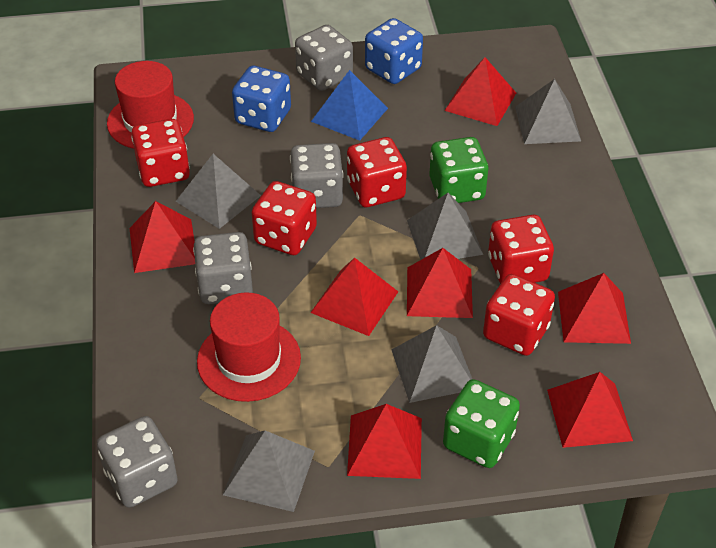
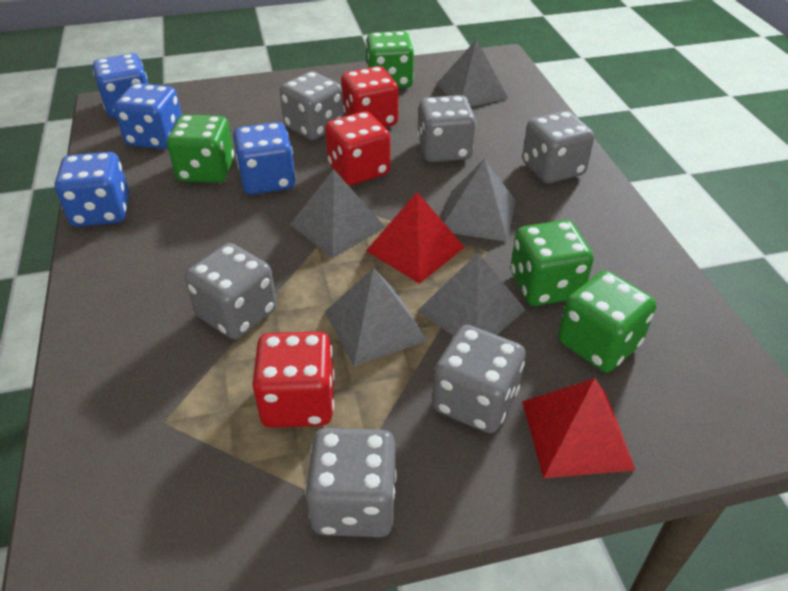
blue dice: 2 -> 4
blue pyramid: 1 -> 0
green dice: 2 -> 4
grey dice: 4 -> 6
red dice: 5 -> 3
red hat: 2 -> 0
red pyramid: 7 -> 2

